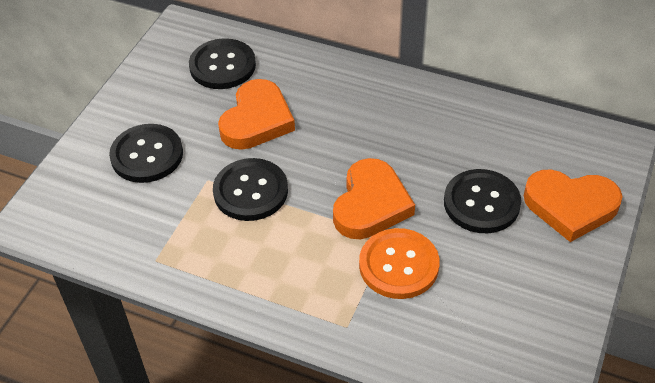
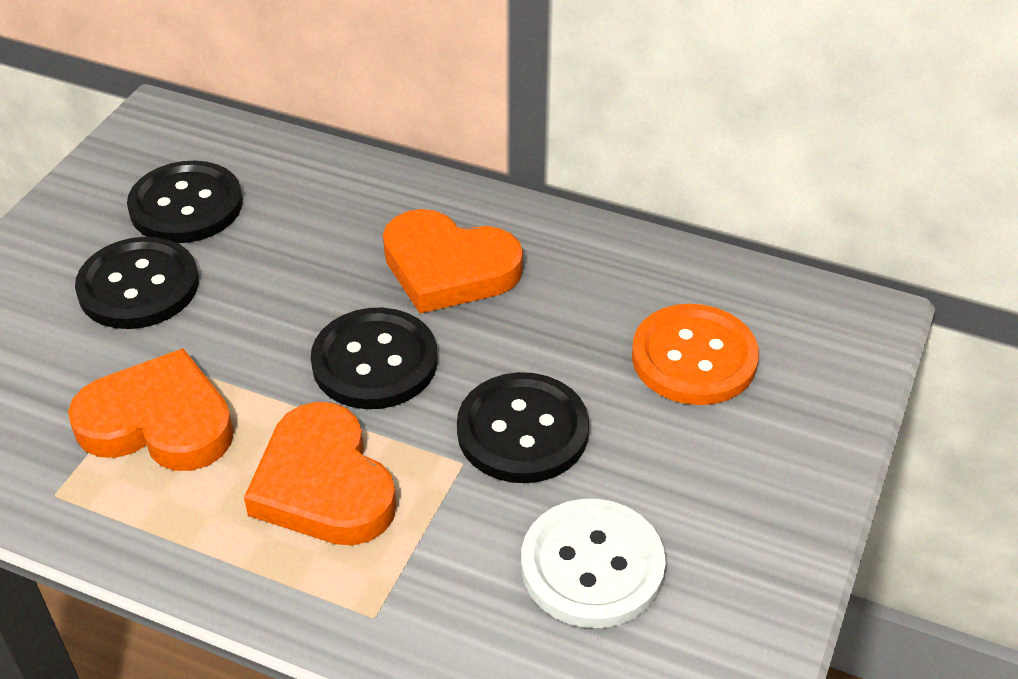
white button: 0 -> 1

